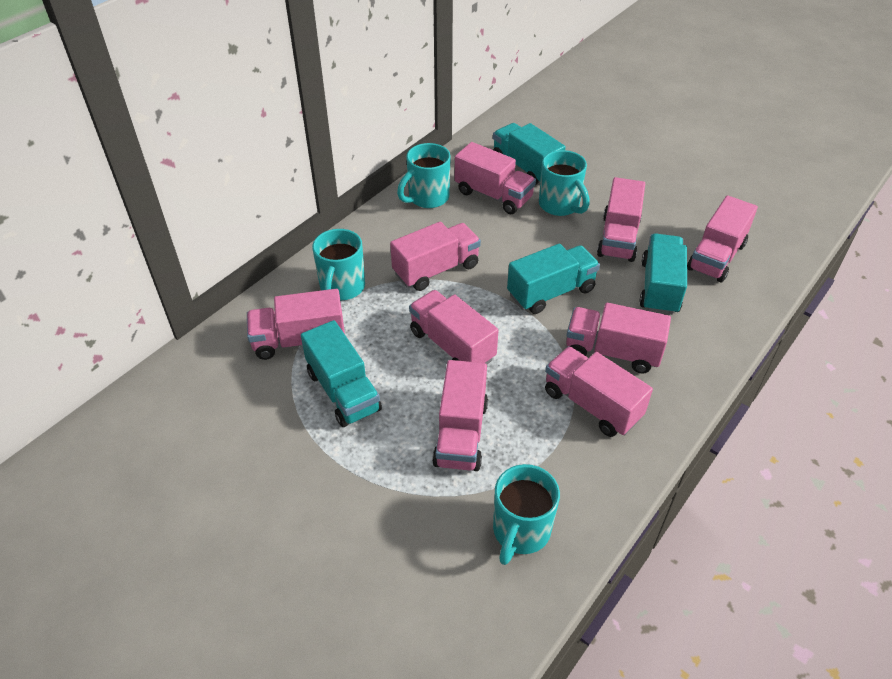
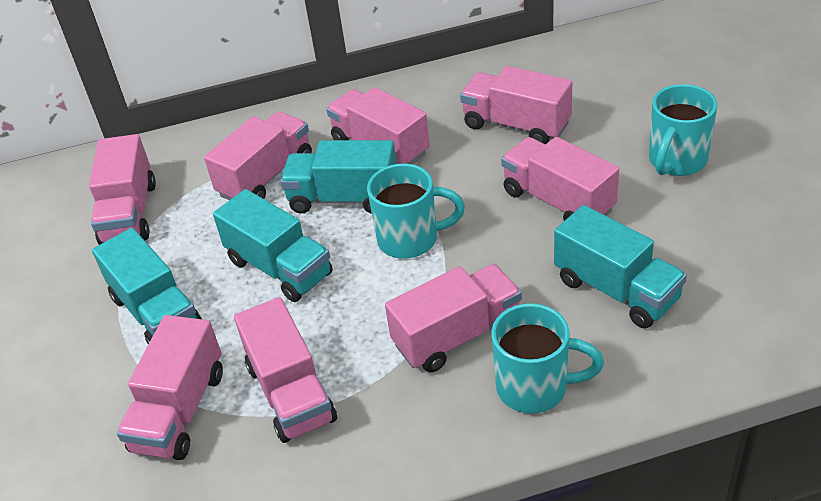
pink truck: 9 -> 8
turquoise mug: 4 -> 3

